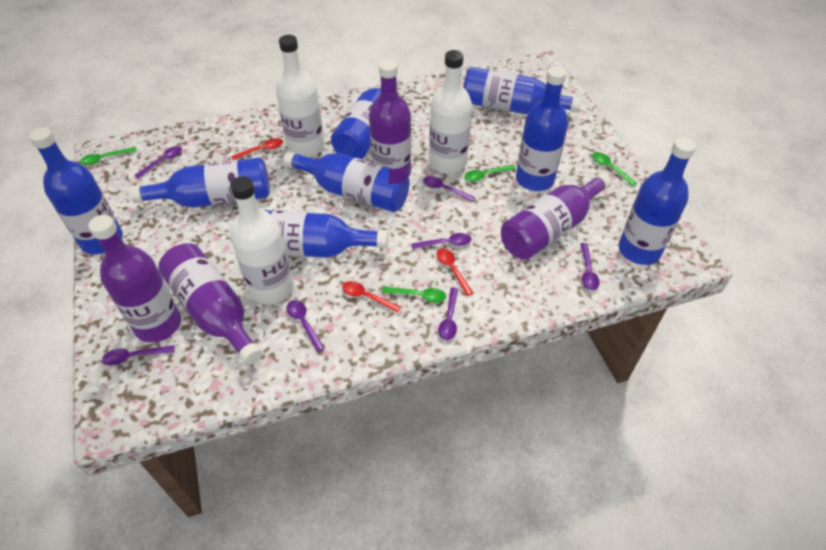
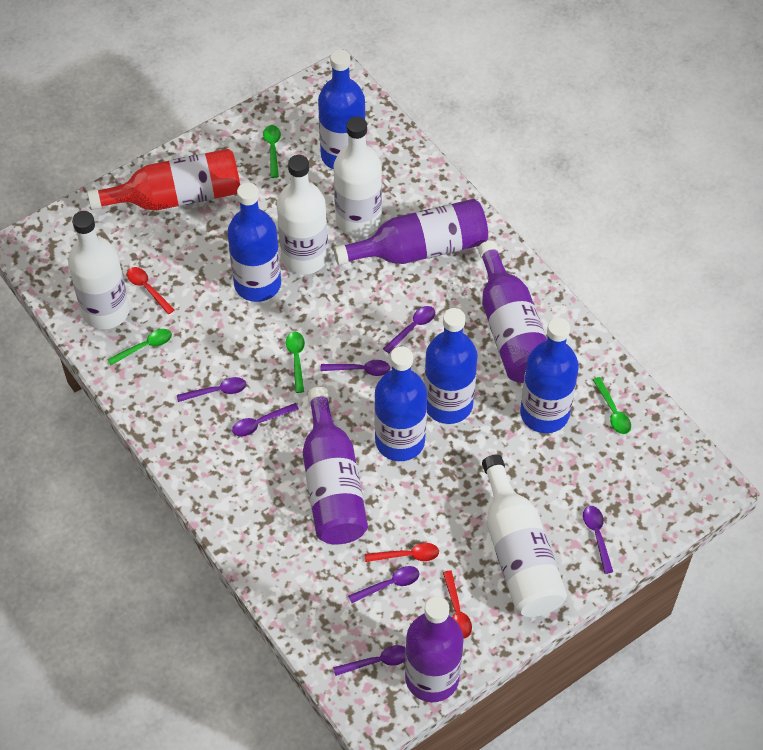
blue bottle: 8 -> 5
red bottle: 0 -> 1
white bottle: 3 -> 4

